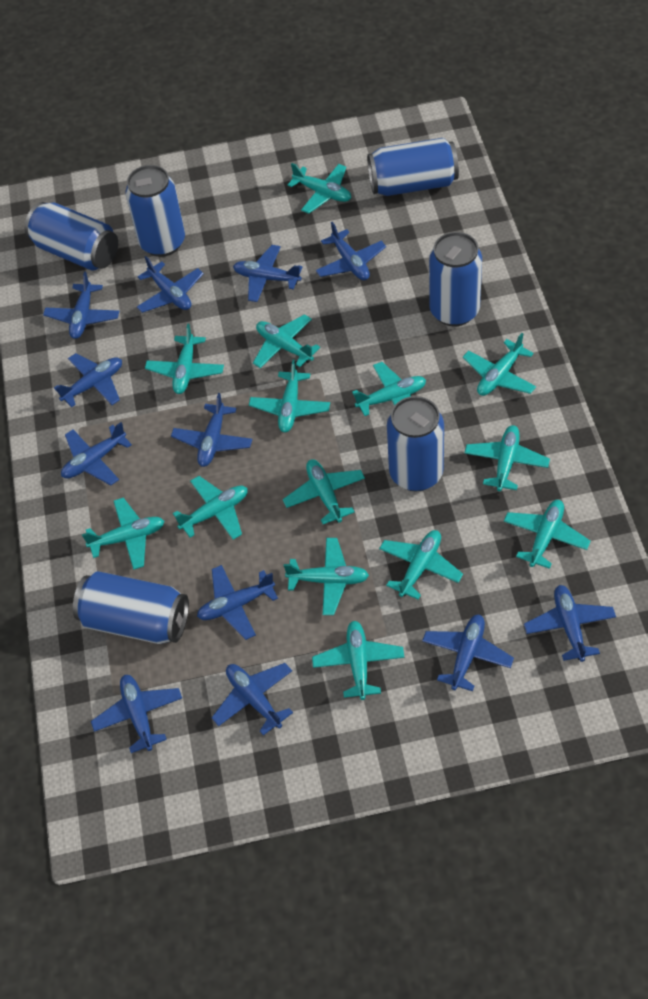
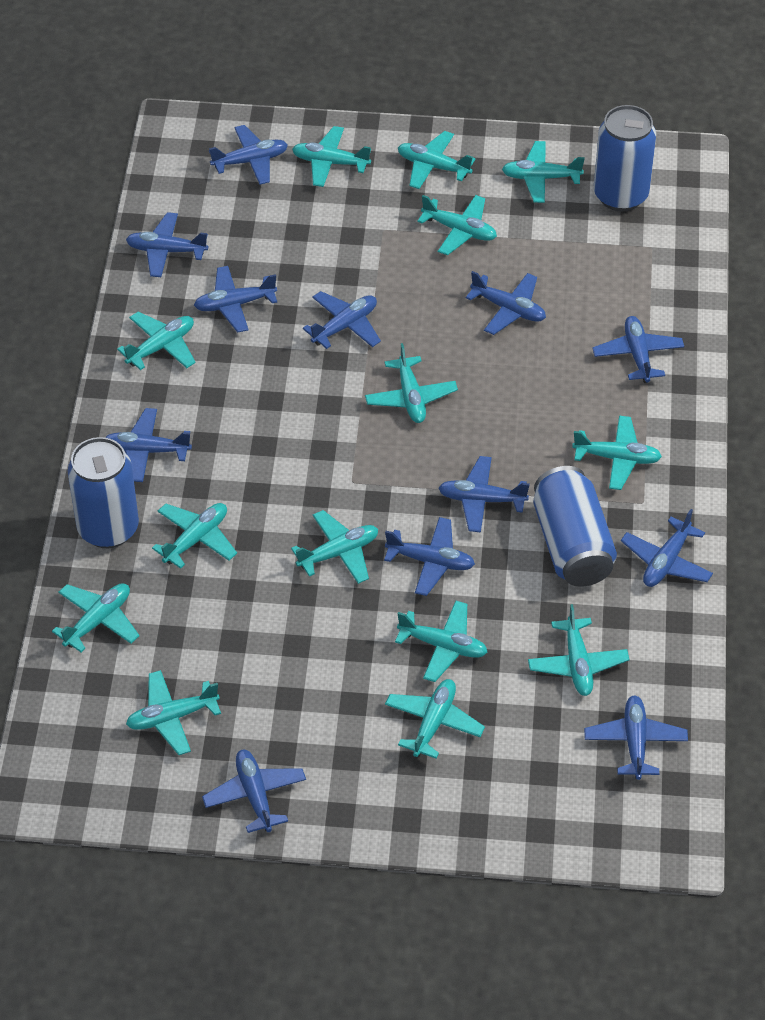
blue can: 6 -> 3

